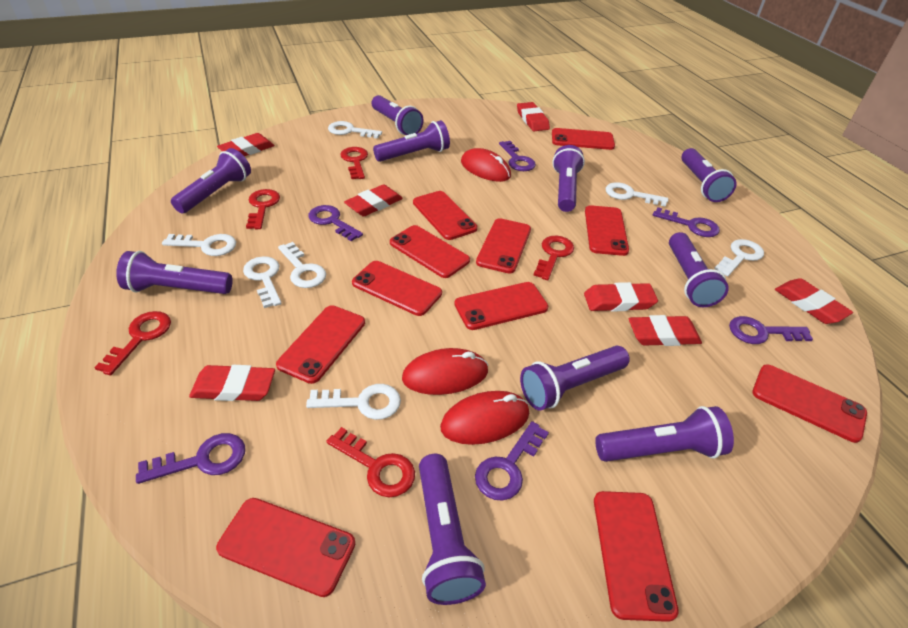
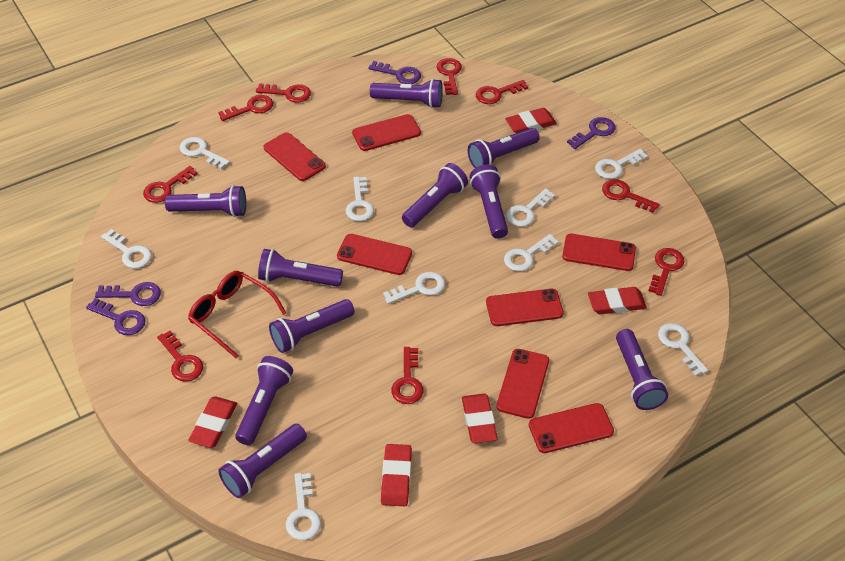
purple key: 6 -> 4
red eraser: 7 -> 5
red glasses: 0 -> 1
red key: 5 -> 9
red mouse: 3 -> 0
red phone: 11 -> 7
white key: 7 -> 9

